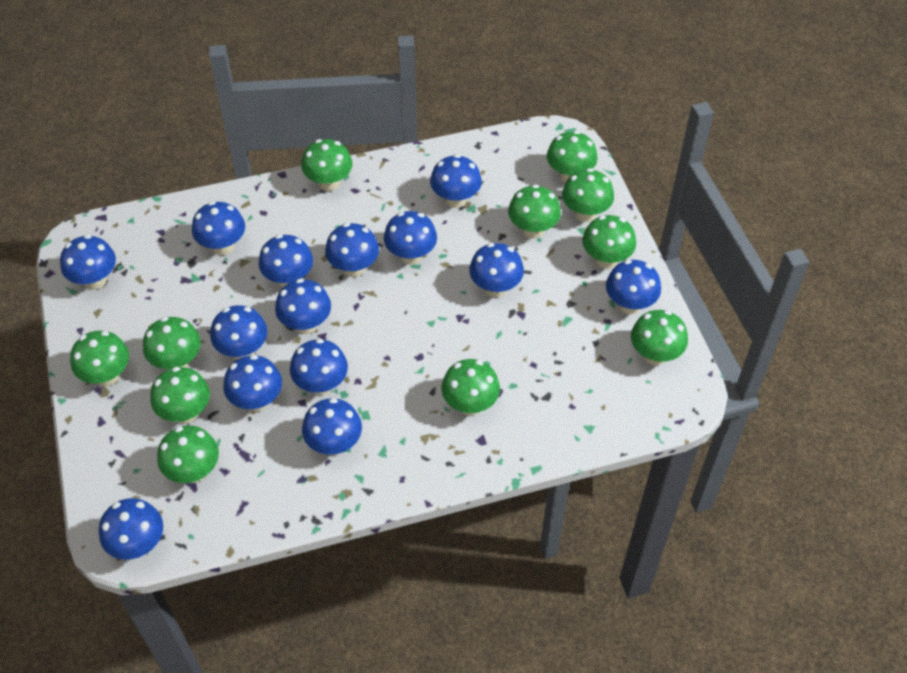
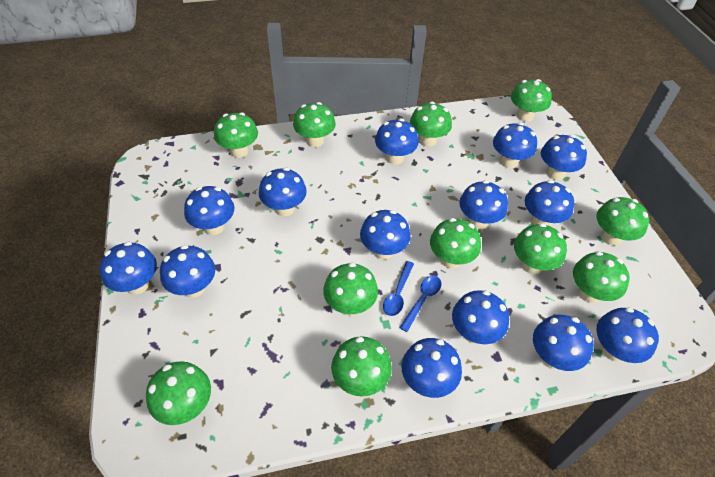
blue spoon: 0 -> 2

